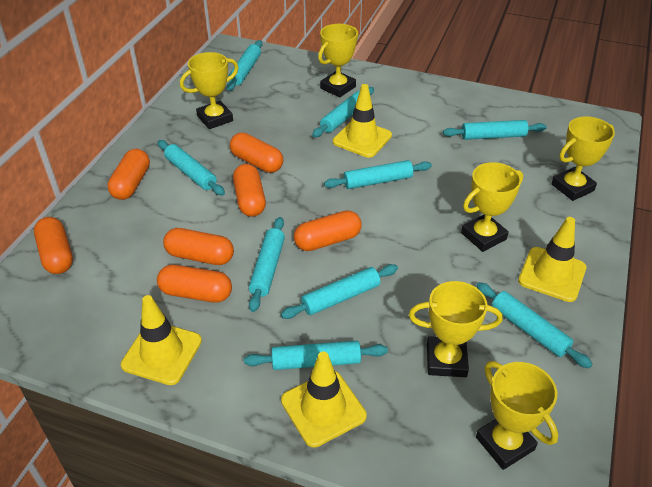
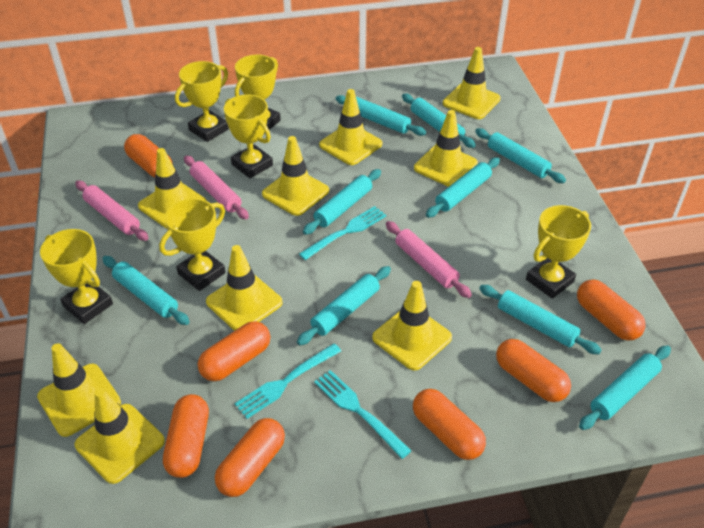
pink rolling pin: 0 -> 3
turquoise fork: 0 -> 3
yellow traffic cone: 4 -> 9

